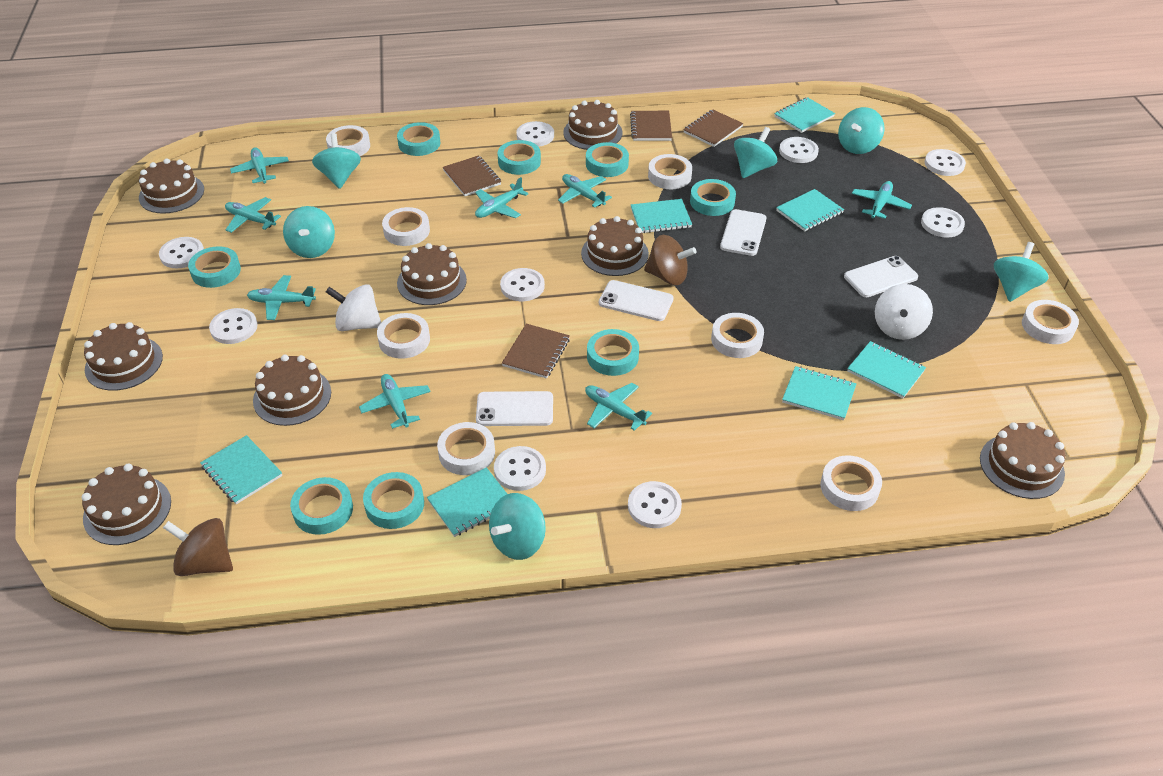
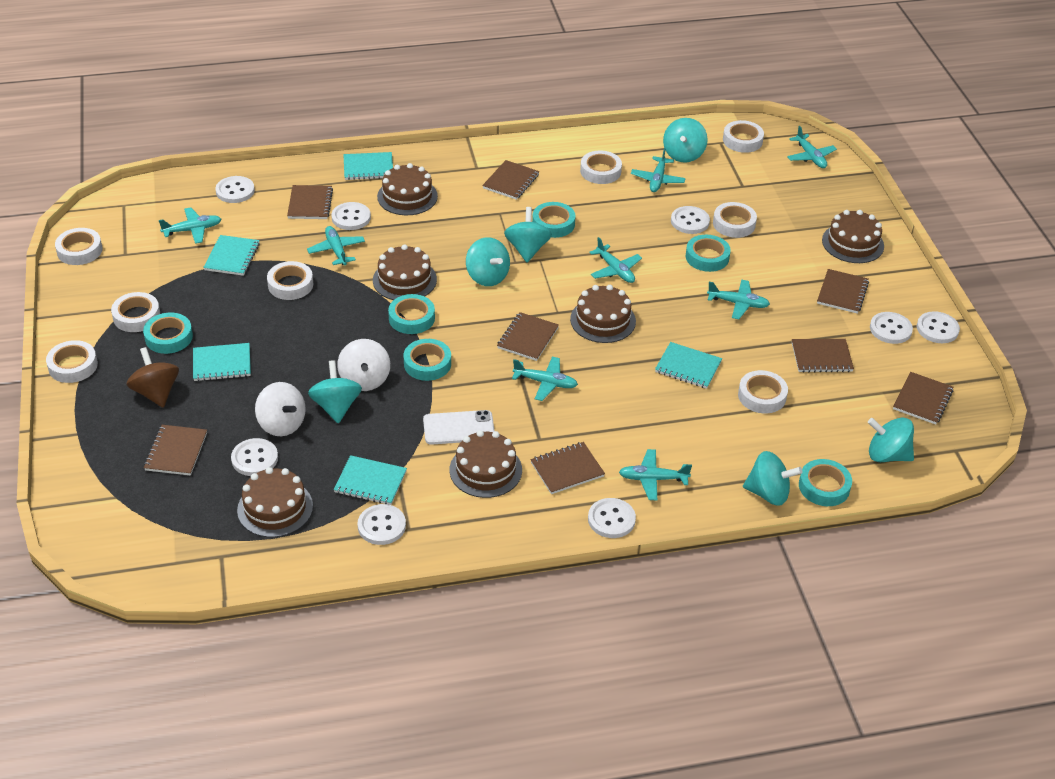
brown cake: 8 -> 6
brown notebook: 4 -> 8
brown spinning top: 2 -> 1
turquoise notebook: 7 -> 5
turquoise tape: 8 -> 6
white button: 9 -> 8
white phone: 4 -> 1

